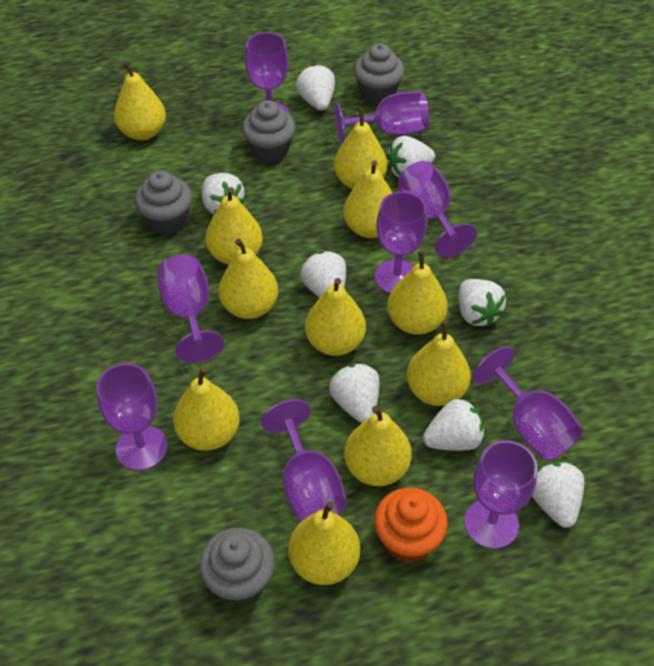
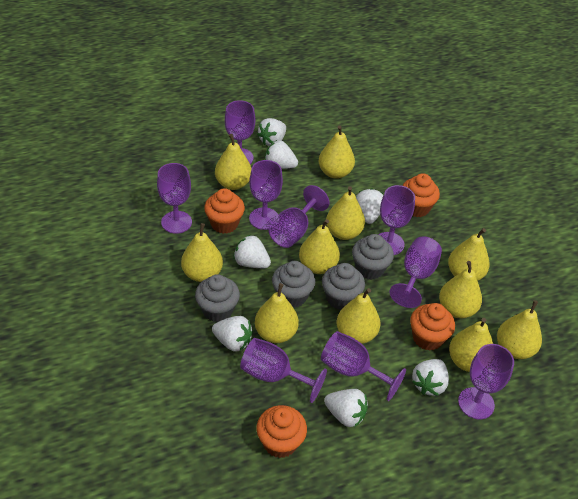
orange cupcake: 1 -> 4
white strawberry: 8 -> 7

